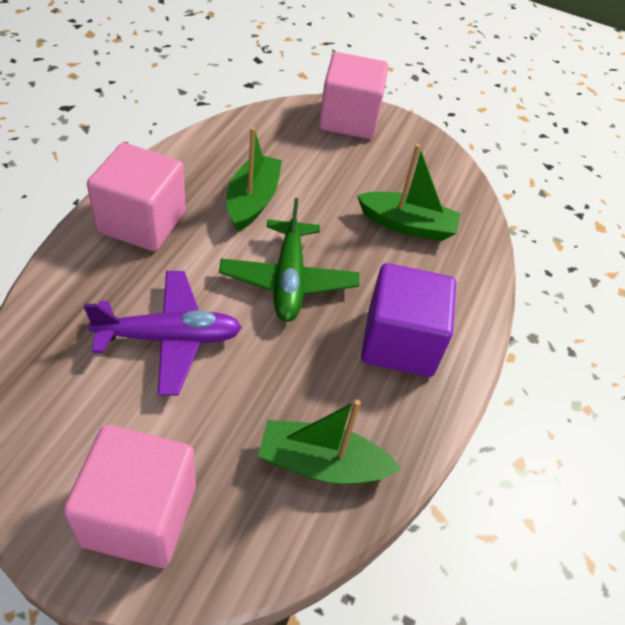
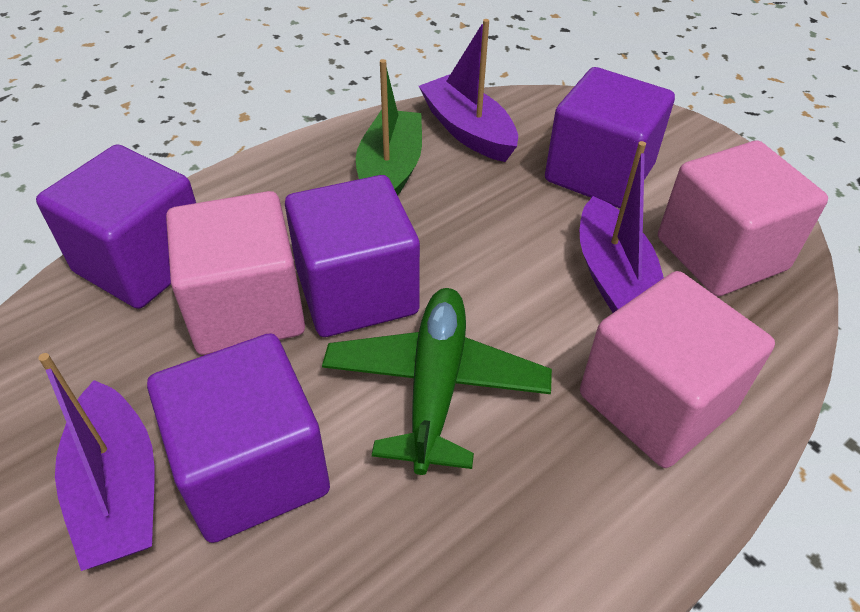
green boat: 3 -> 1
purple boat: 0 -> 3
purple cube: 1 -> 4
purple plane: 1 -> 0

